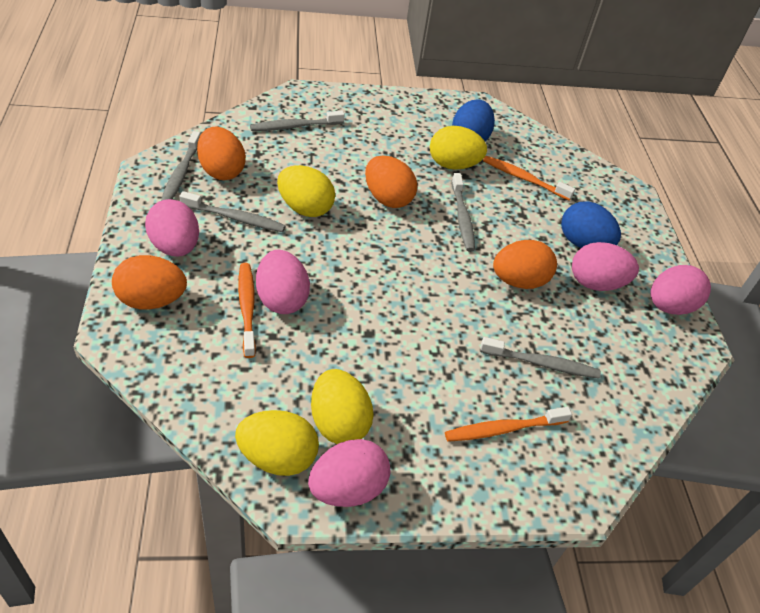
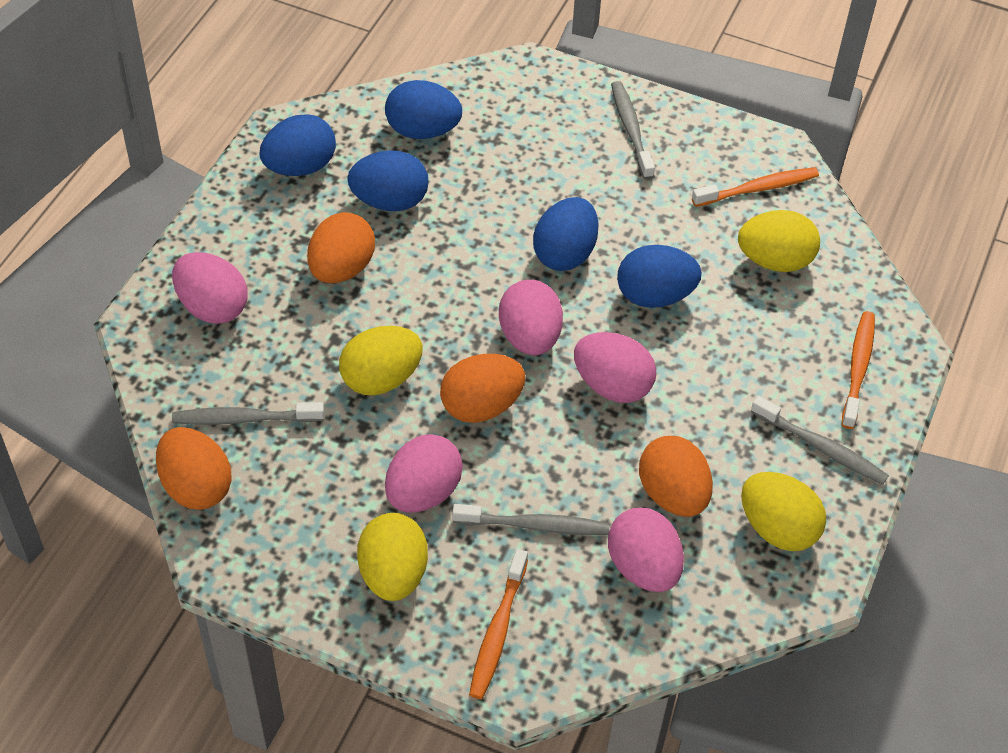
blue egg: 2 -> 5
grey toothbrush: 5 -> 4

